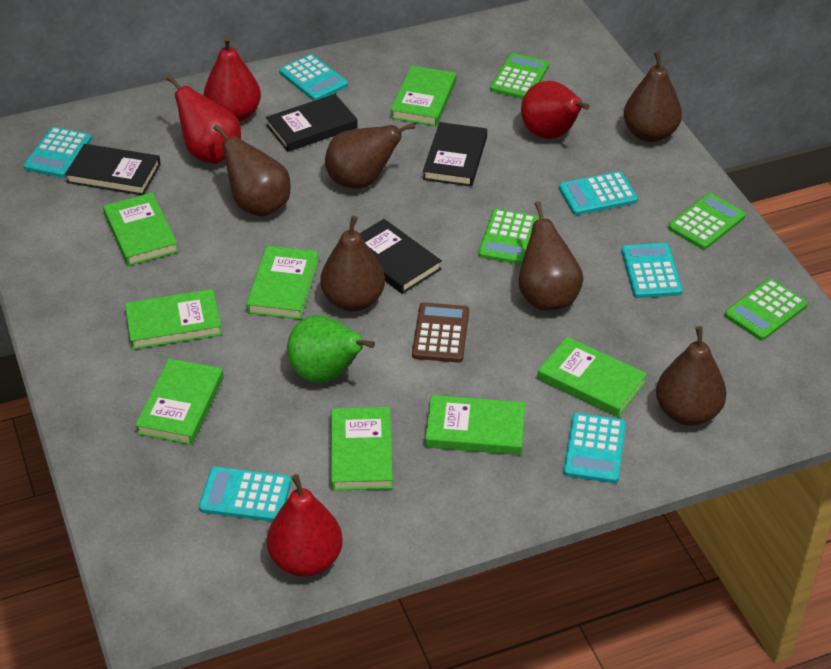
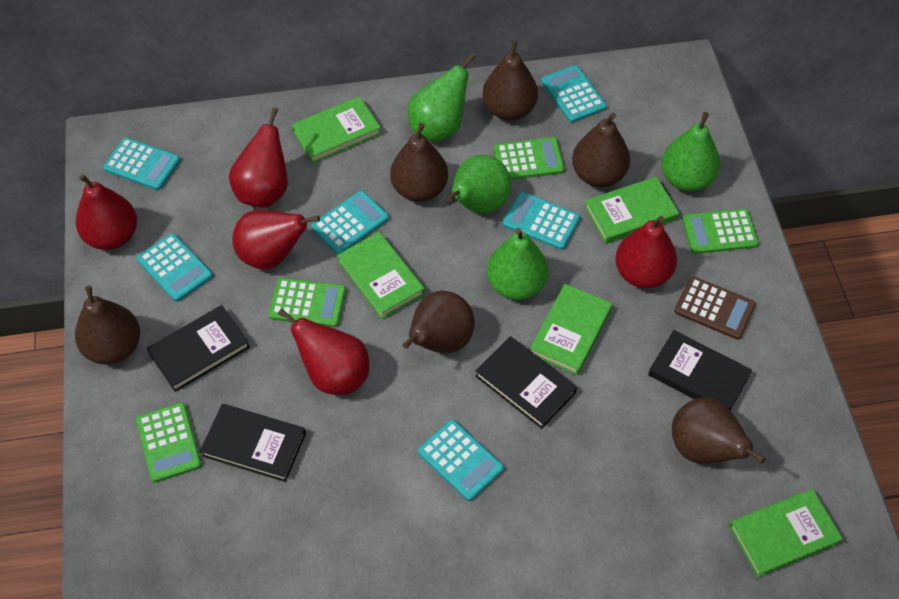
green book: 8 -> 5
green pear: 1 -> 4
red pear: 4 -> 5

